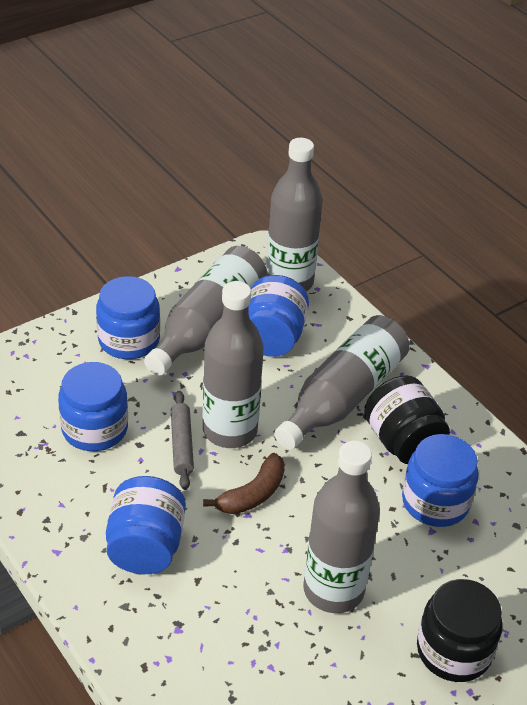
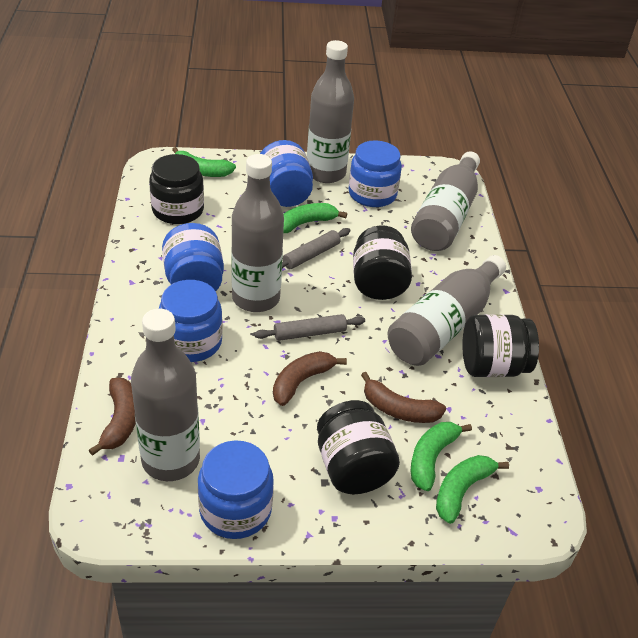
black jar: 2 -> 4
brown banana: 1 -> 3
green banana: 0 -> 4
grey rolling pin: 1 -> 2

